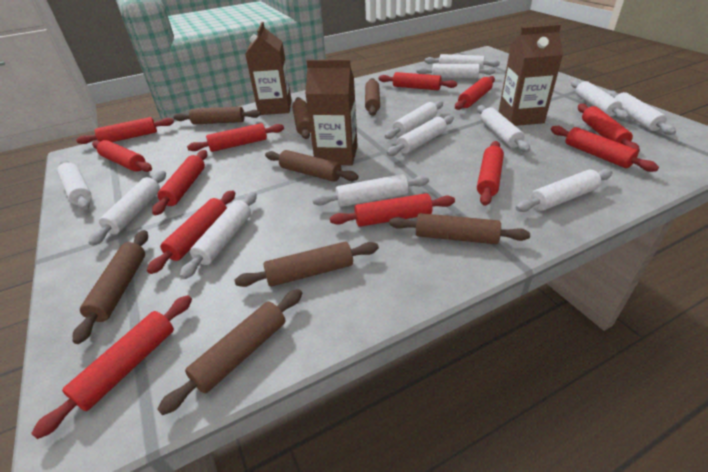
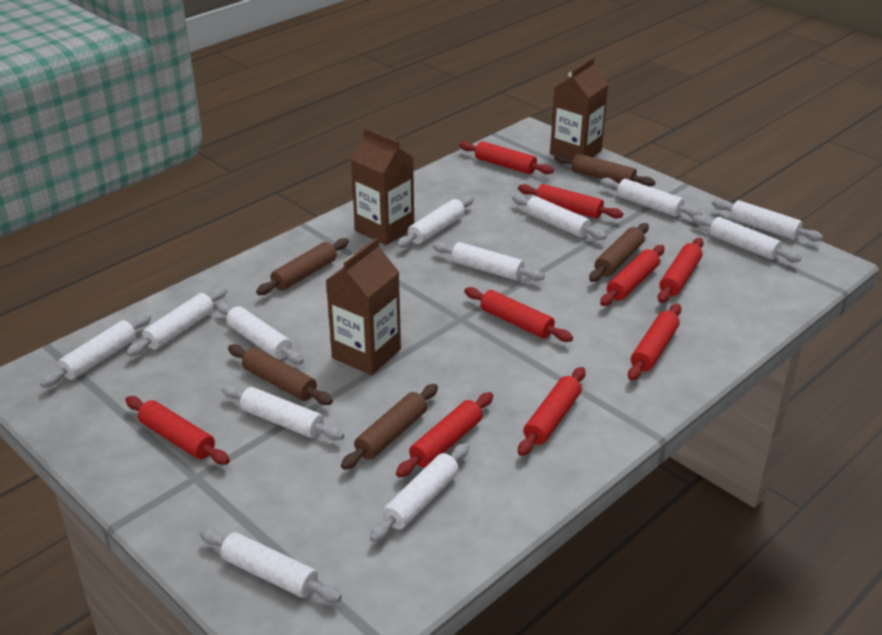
brown rolling pin: 8 -> 5
red rolling pin: 12 -> 9

